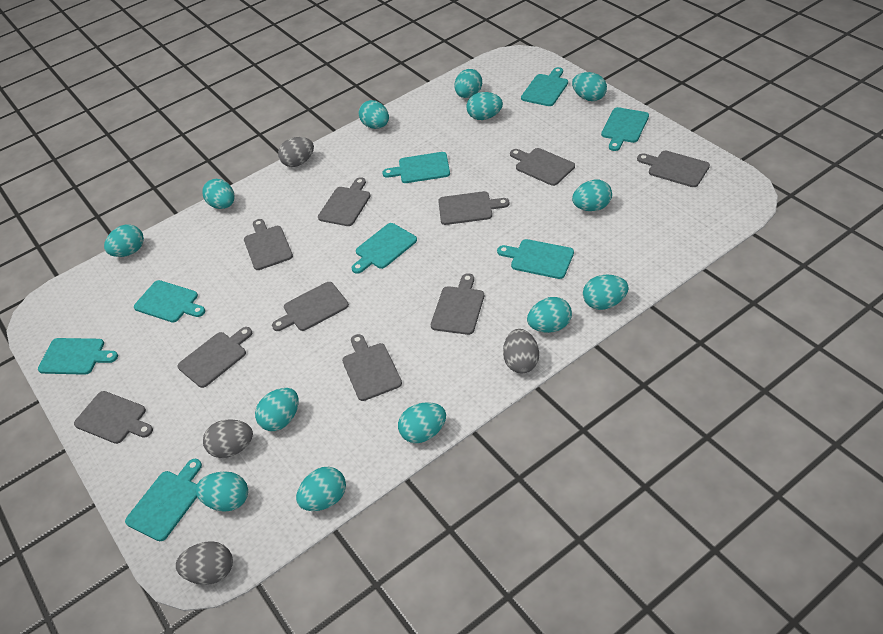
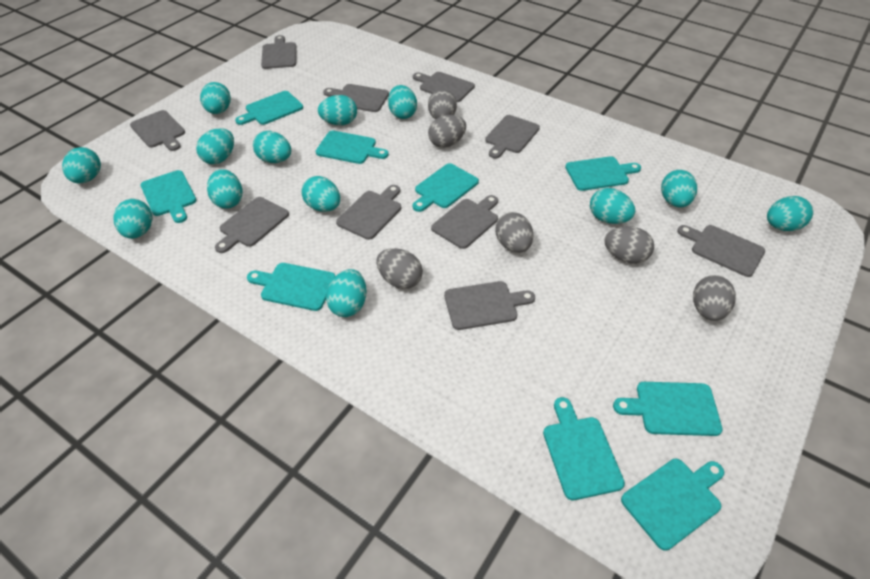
grey egg: 4 -> 6
turquoise cutting board: 8 -> 9

